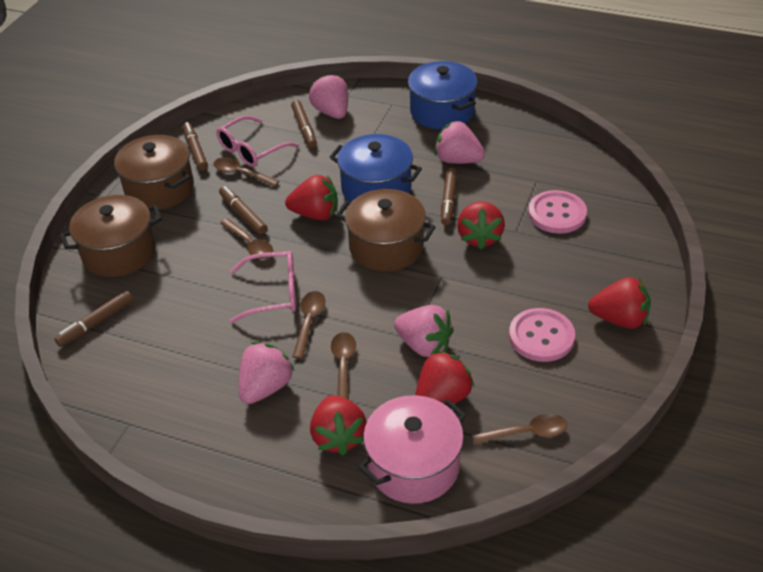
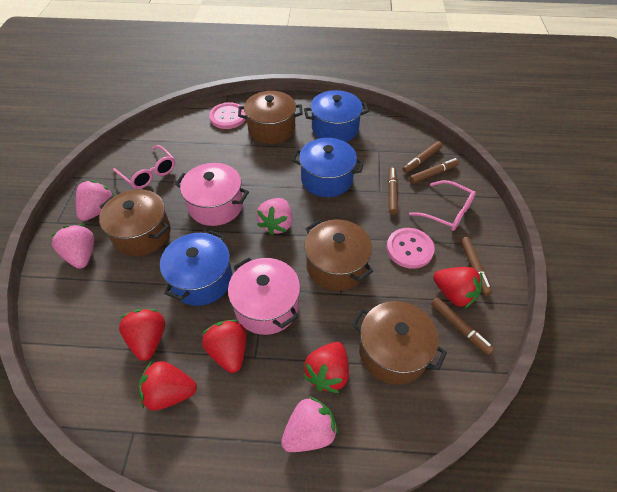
blue pot: 2 -> 3
brown pot: 3 -> 4
brown spoon: 5 -> 0
pink pot: 1 -> 2

